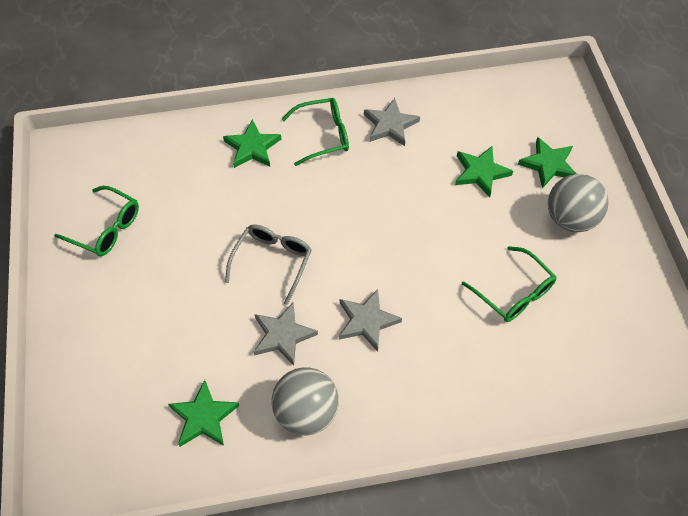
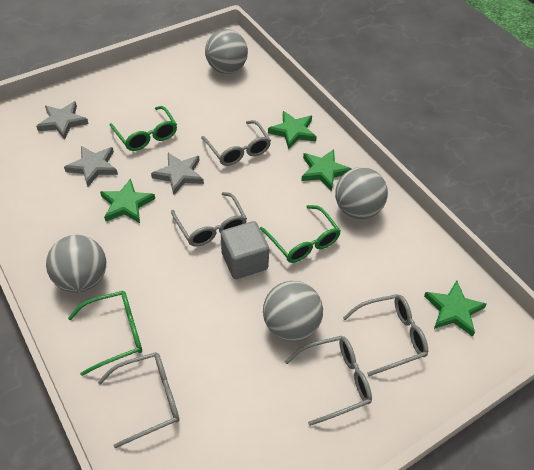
grey ball: 2 -> 4
grey cube: 0 -> 1
grey glasses: 1 -> 5

